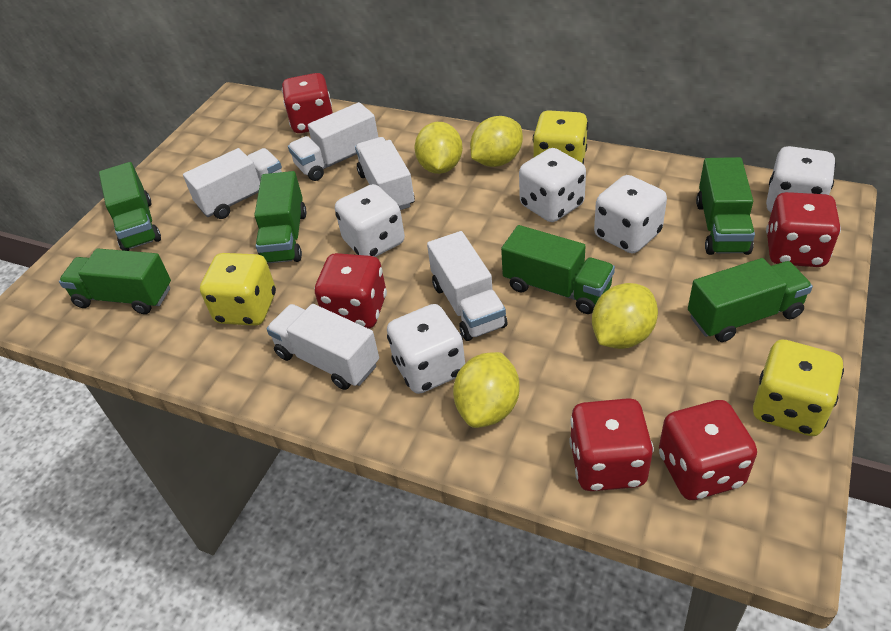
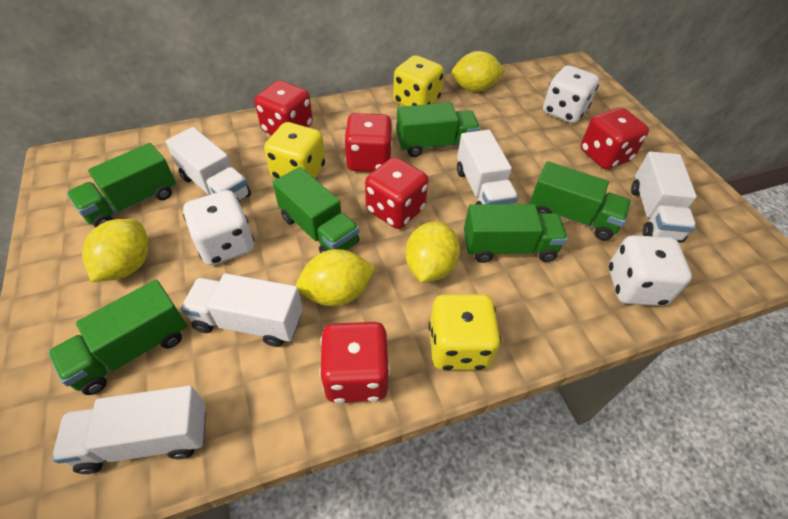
white dice: 5 -> 3

